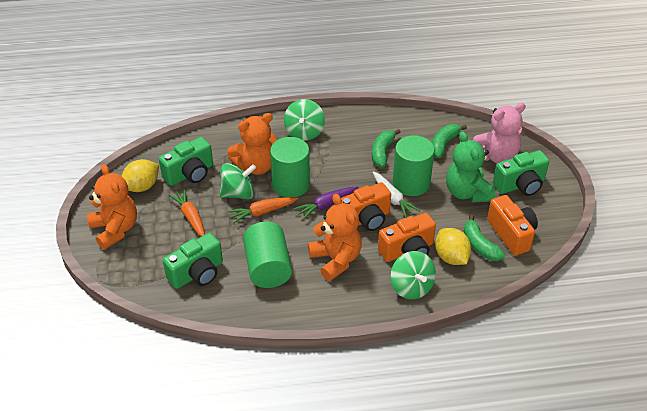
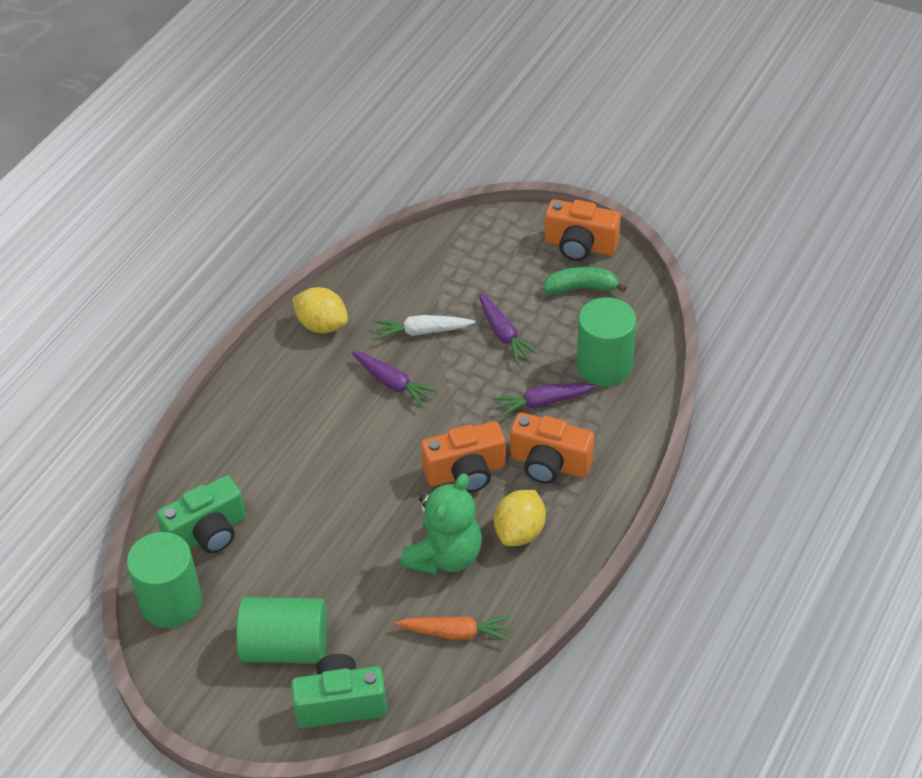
green banana: 3 -> 1
green camera: 3 -> 2
green spinning top: 3 -> 0
orange carrot: 2 -> 1
orange teddy bear: 3 -> 0
pink teddy bear: 1 -> 0
purple carrot: 1 -> 3

